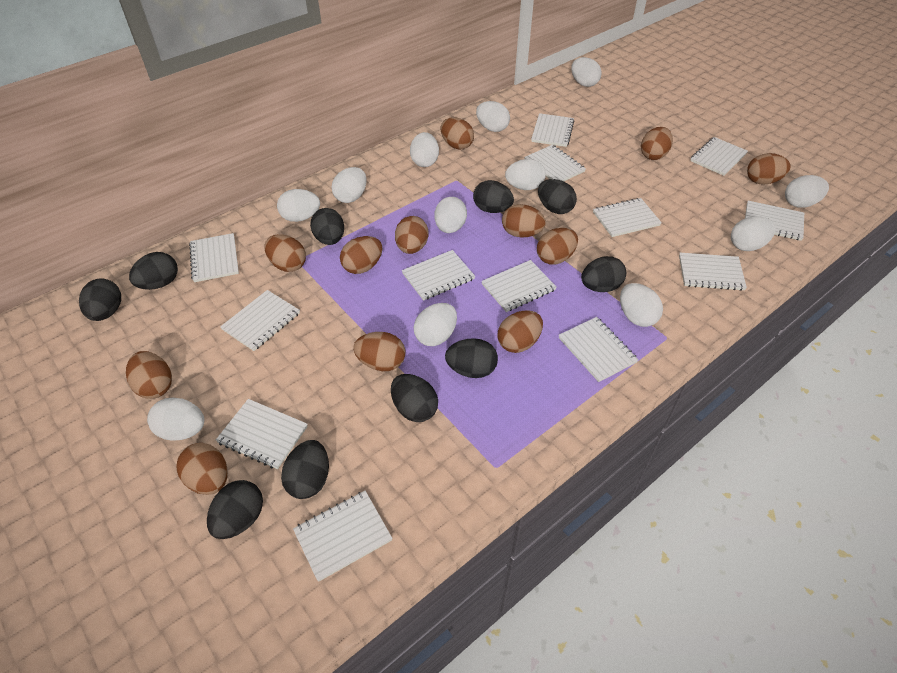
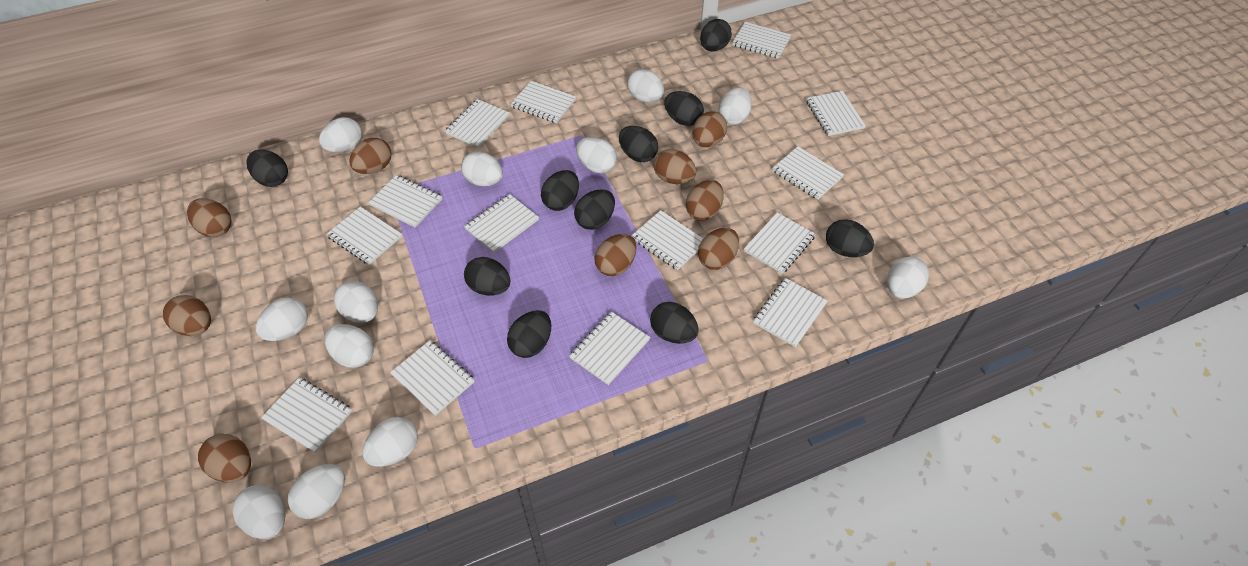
brown egg: 12 -> 9
white notebook: 13 -> 14

